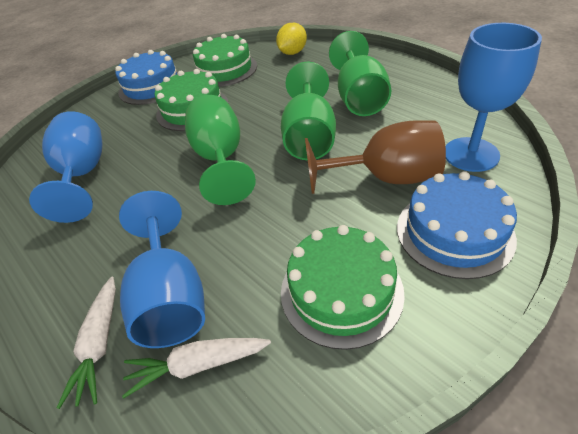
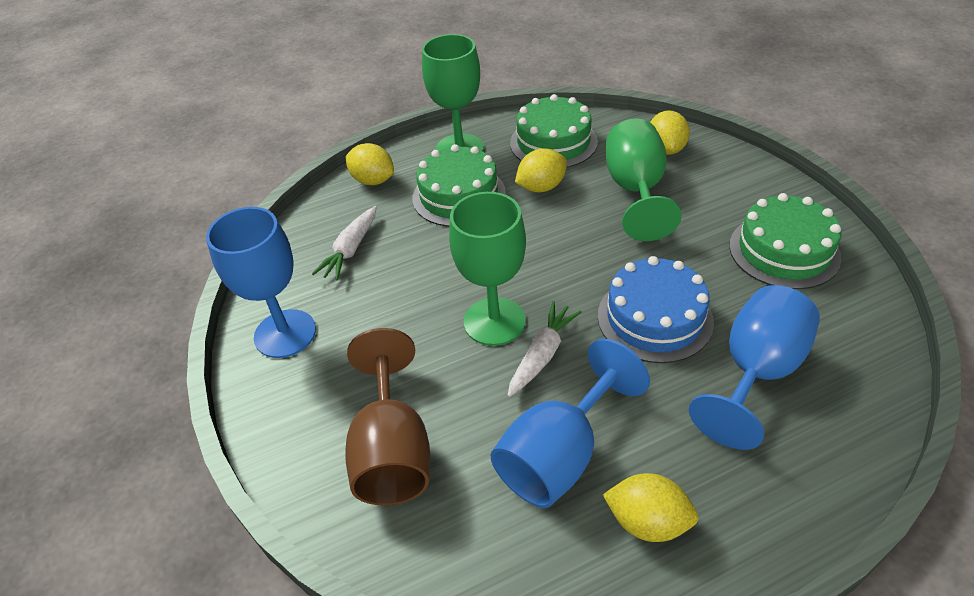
blue cake: 2 -> 1
yellow lemon: 1 -> 4

